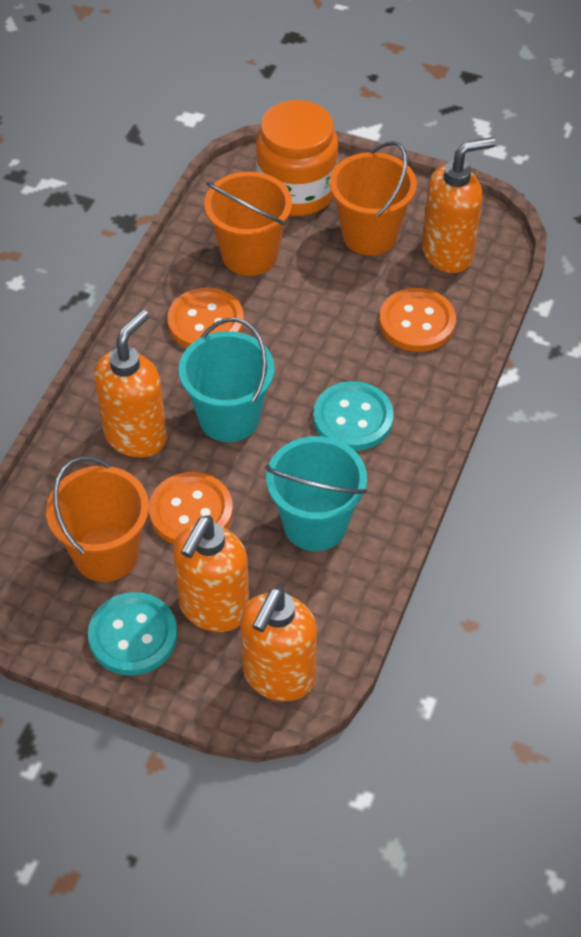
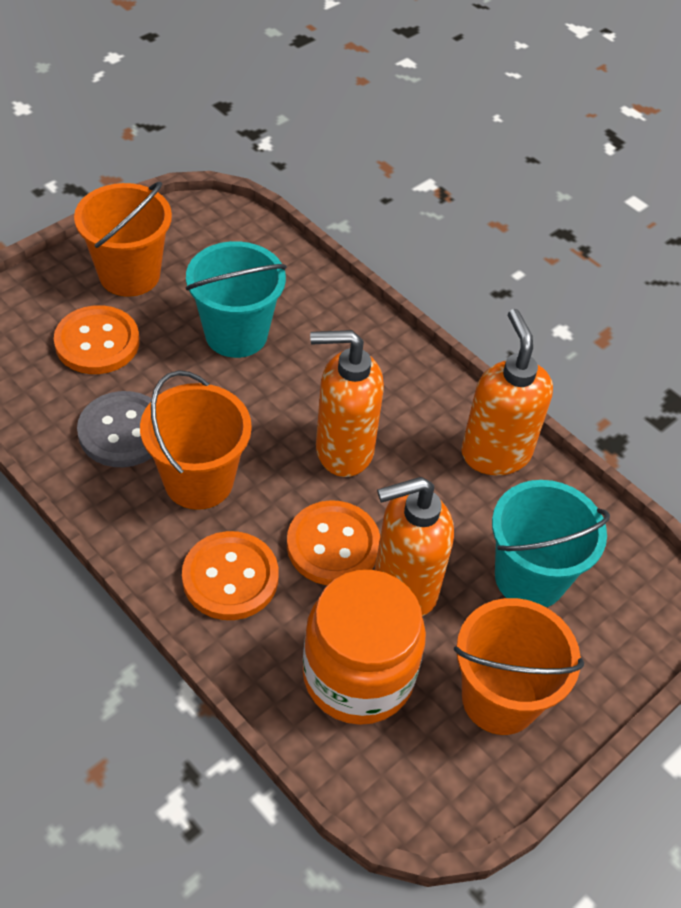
grey button: 0 -> 1
orange soap dispenser: 4 -> 3
turquoise button: 2 -> 0

